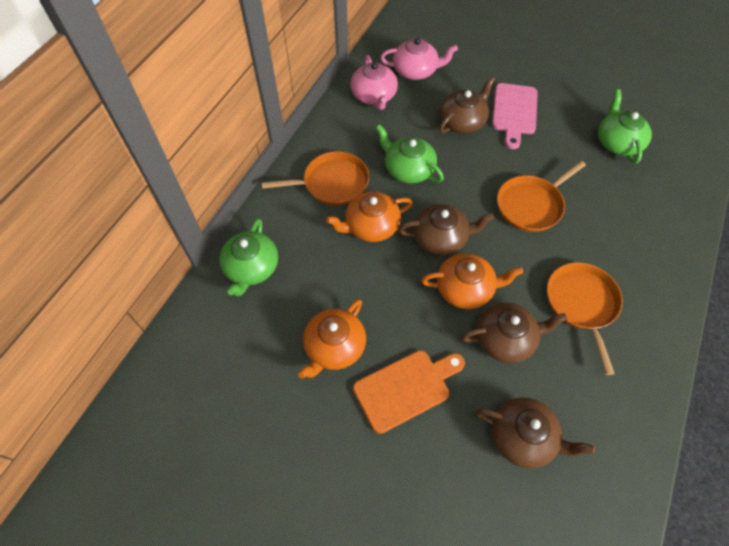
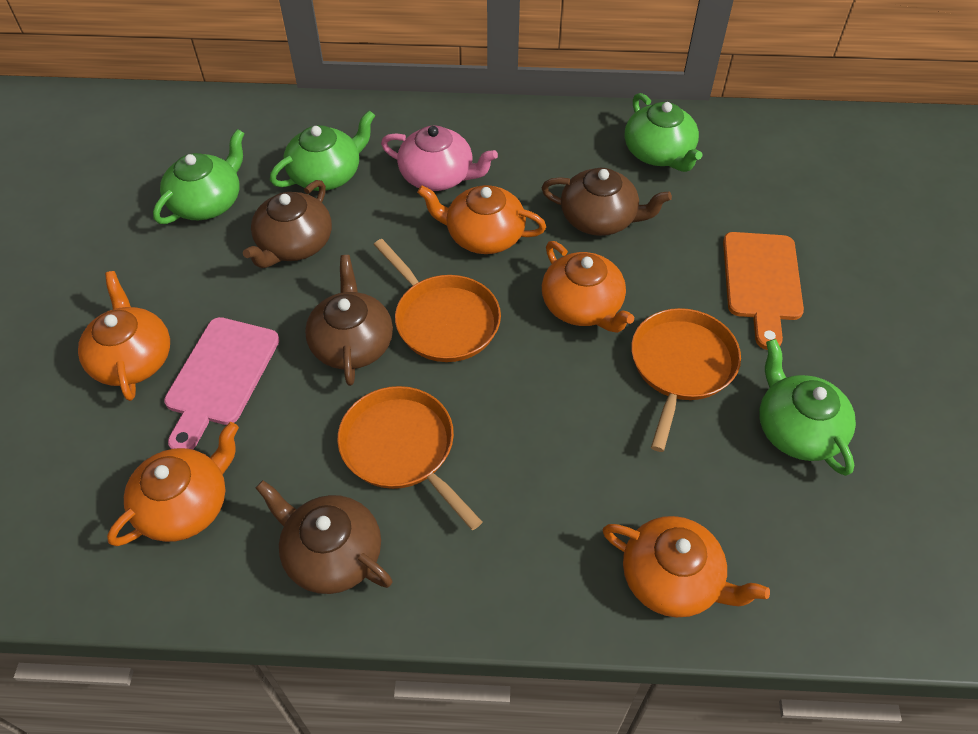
green teapot: 3 -> 4
orange teapot: 3 -> 5
pink teapot: 2 -> 1

